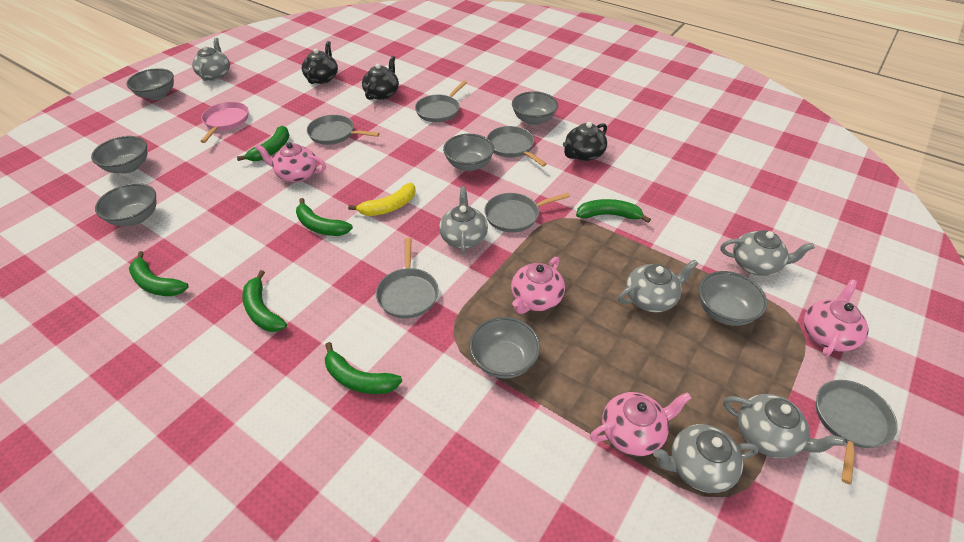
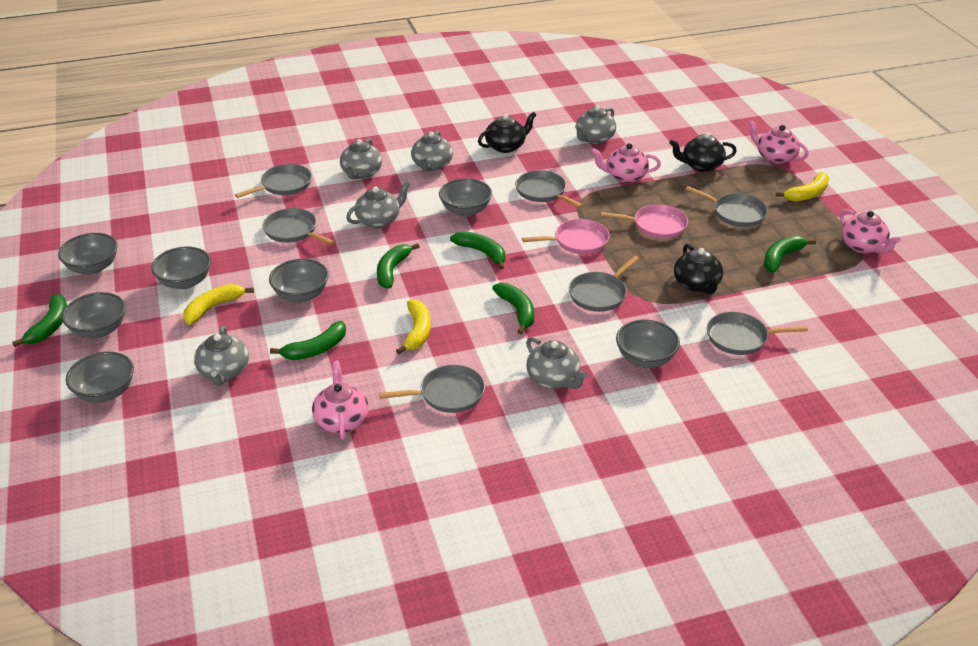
grey pan: 6 -> 7
pink pan: 1 -> 2
yellow banana: 1 -> 3

